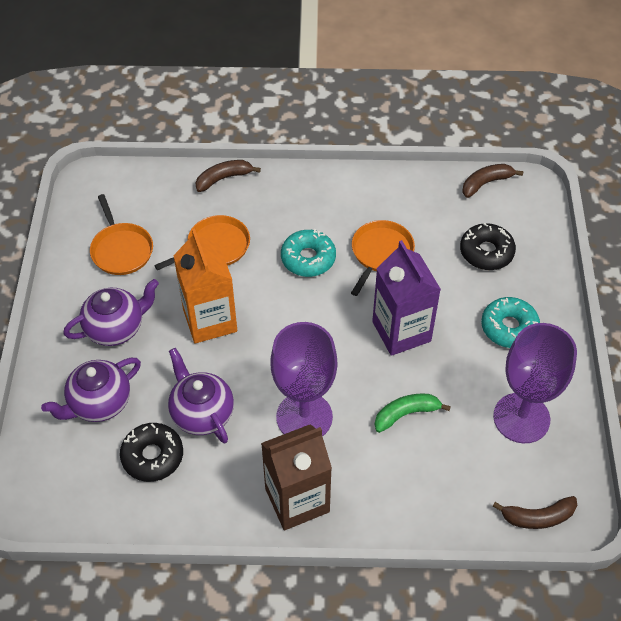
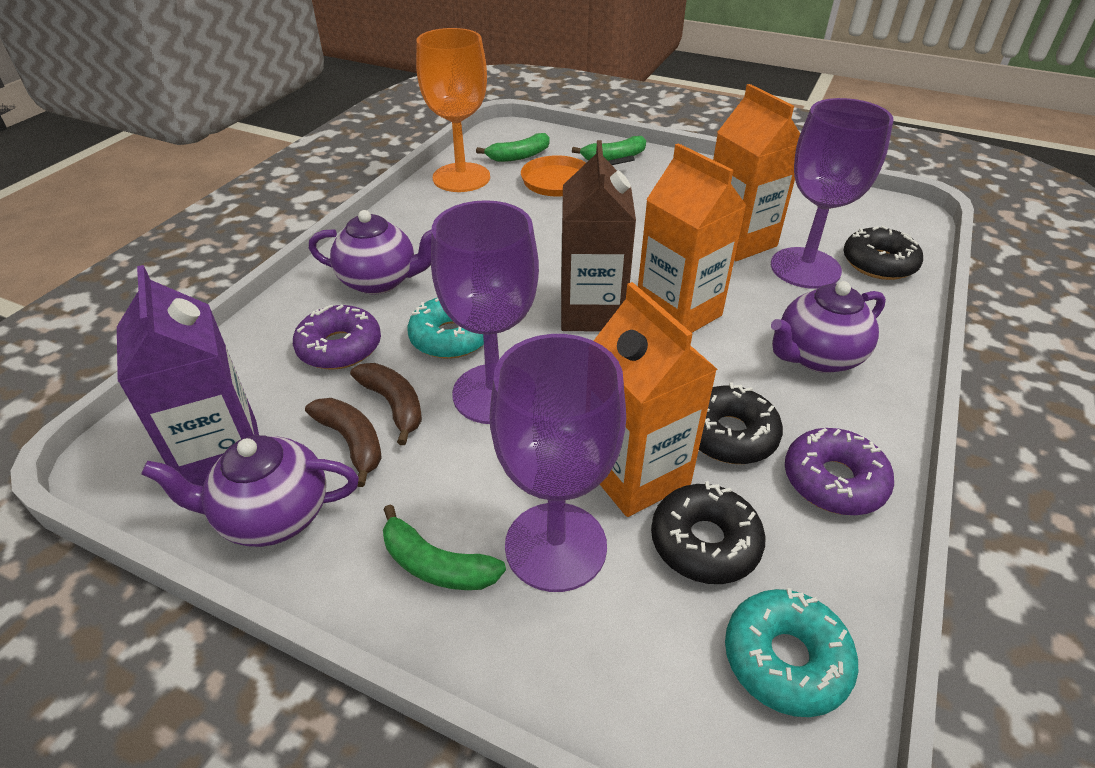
black donut: 2 -> 3
brown banana: 3 -> 2
green banana: 1 -> 3
orange carton: 1 -> 3
orange goblet: 0 -> 1
orange pan: 3 -> 1
purple donut: 0 -> 2
purple goblet: 2 -> 3

